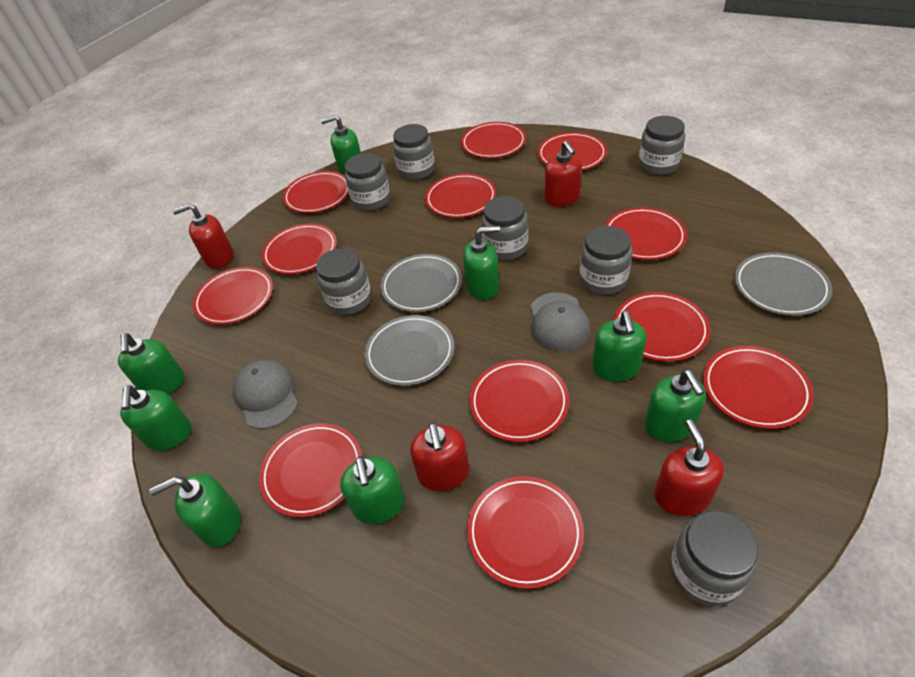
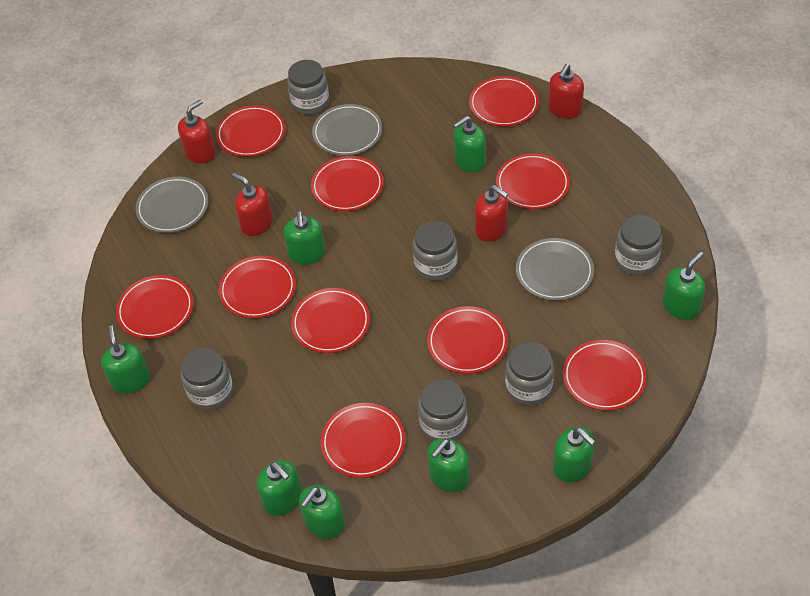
grey cap: 2 -> 0
grey jar: 7 -> 6
red plate: 12 -> 10

